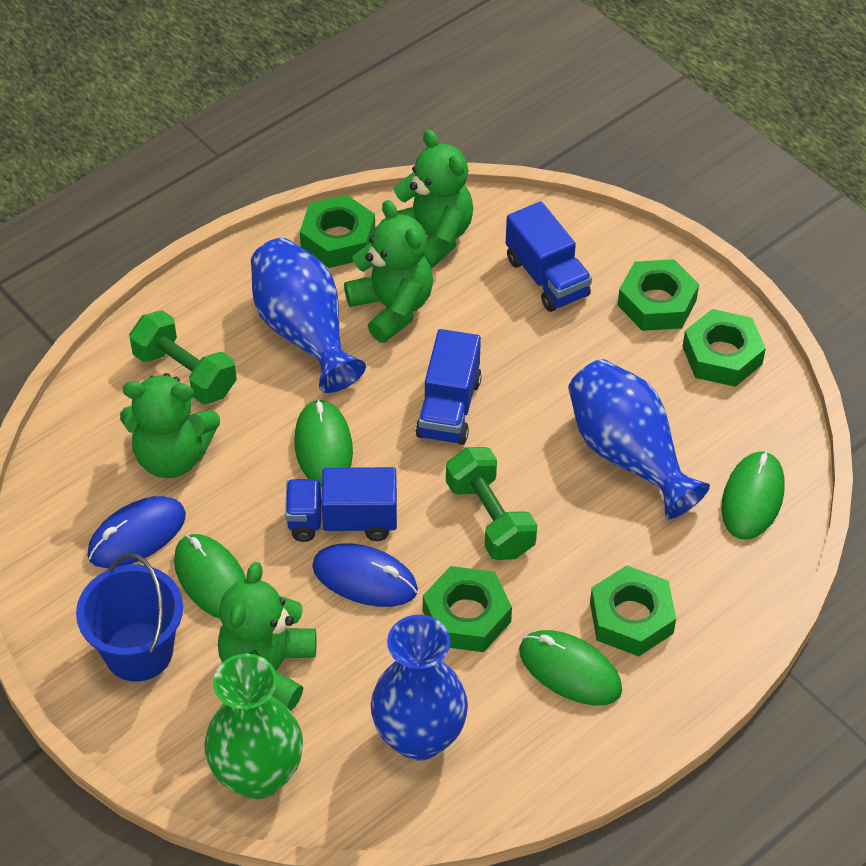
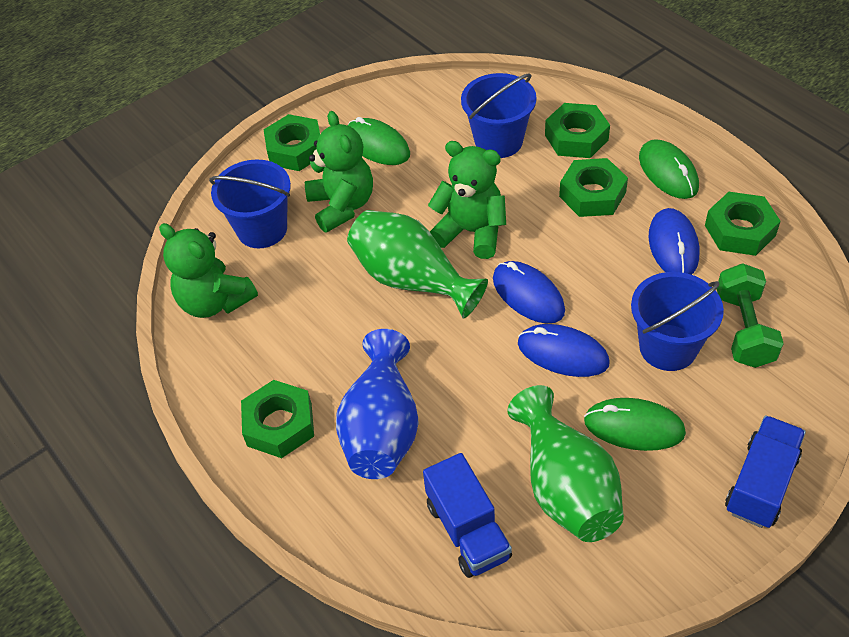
blue bucket: 1 -> 3
blue mouse: 2 -> 3
blue truck: 3 -> 2
blue vase: 3 -> 1
green dumbbell: 2 -> 1
green mouse: 4 -> 3
green teddy bear: 4 -> 3
green vase: 1 -> 2

